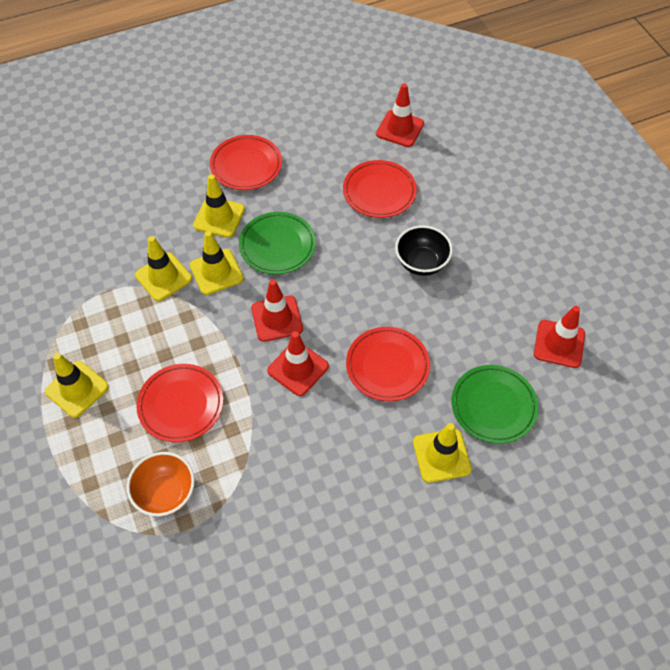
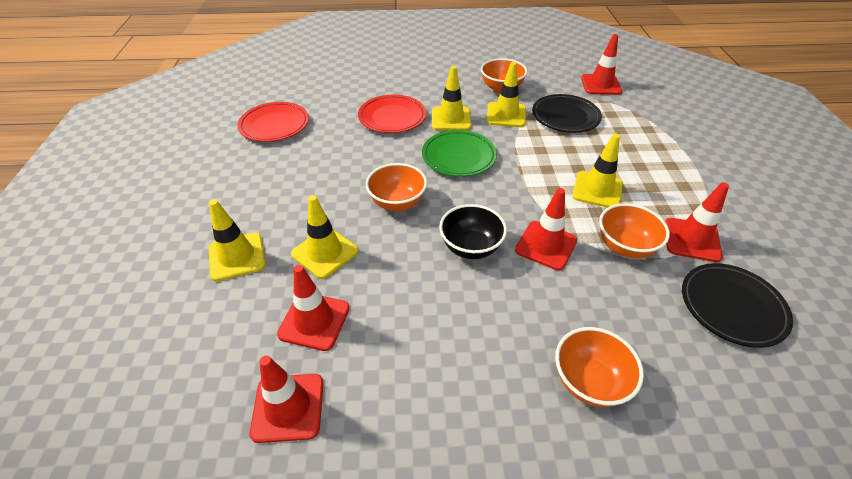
black plate: 0 -> 2
green plate: 2 -> 1
orange bowl: 1 -> 4
red plate: 4 -> 2
red traffic cone: 4 -> 5

